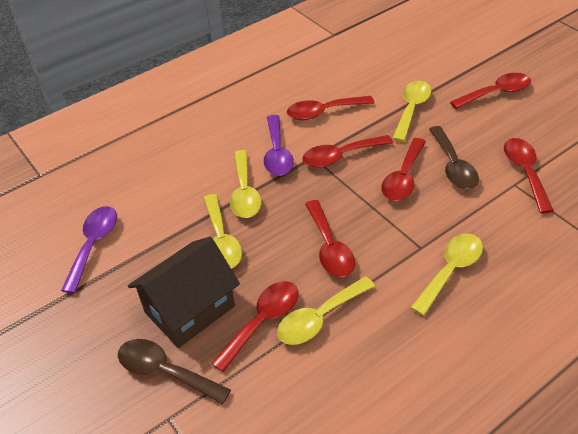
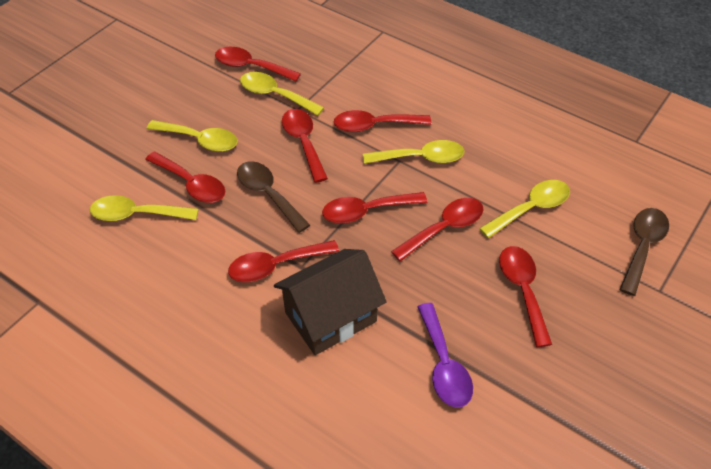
purple spoon: 2 -> 1
red spoon: 7 -> 8

